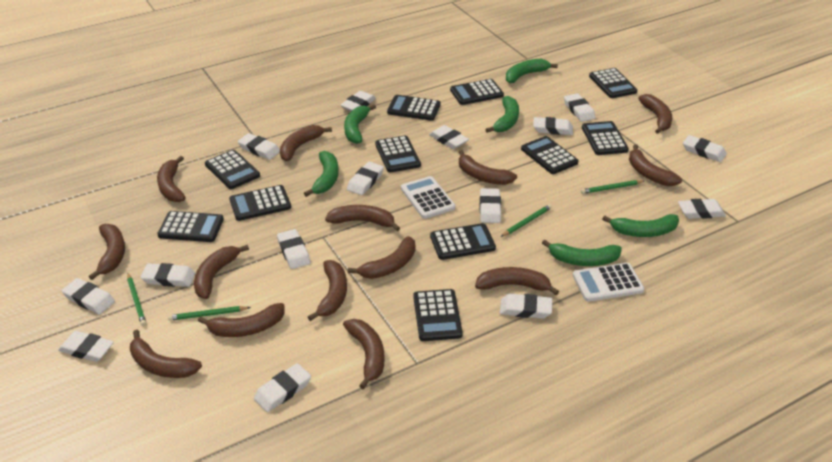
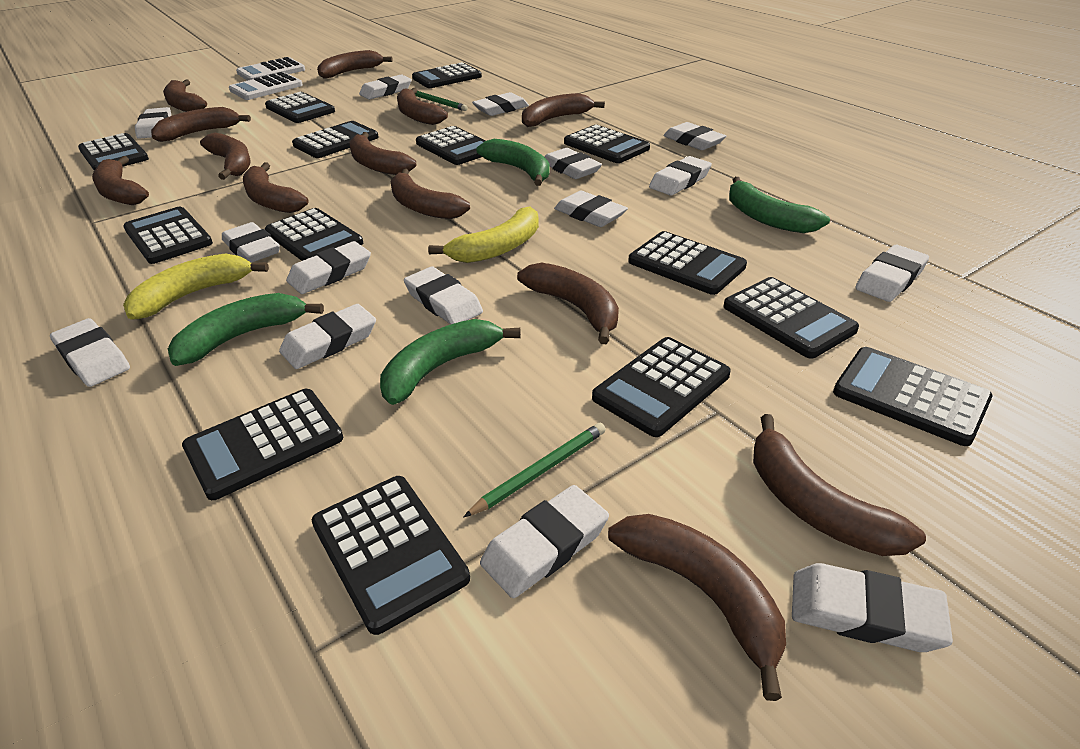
black calculator: 11 -> 14
brown banana: 14 -> 13
green banana: 6 -> 4
green pencil: 4 -> 2
yellow banana: 0 -> 2

